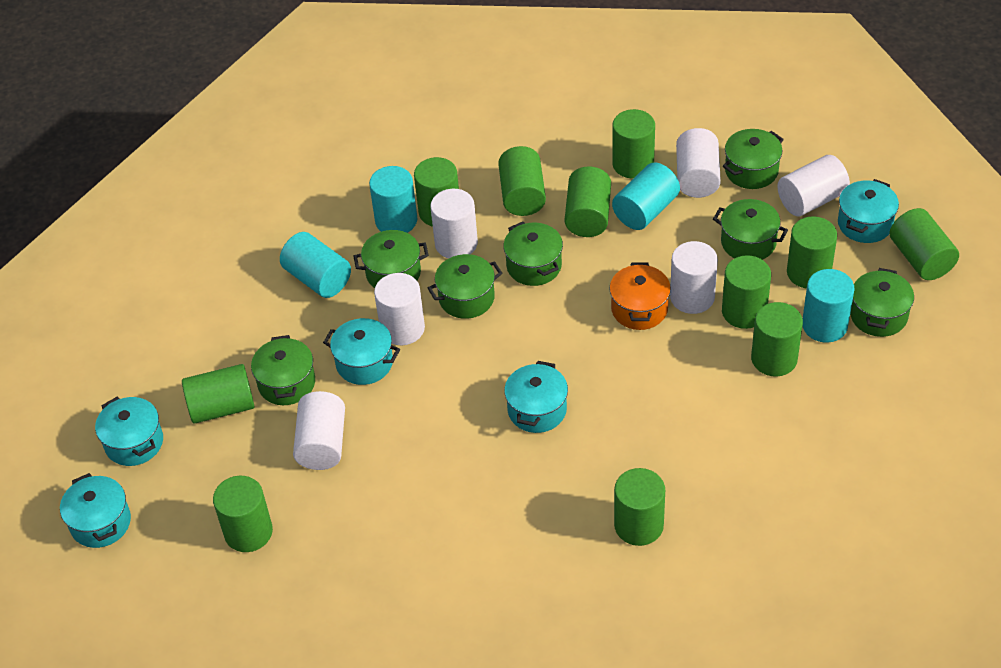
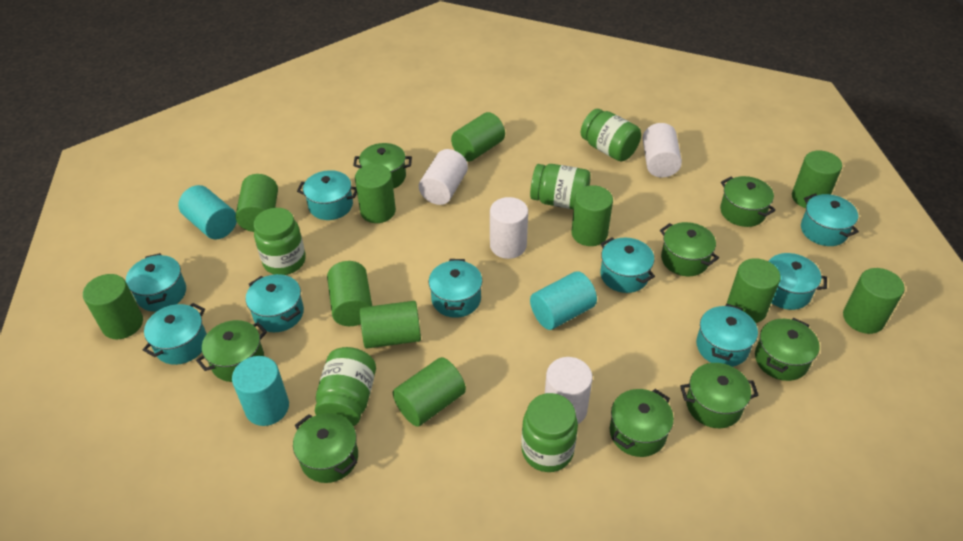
green jar: 0 -> 5
green pot: 7 -> 8
orange pot: 1 -> 0
turquoise cylinder: 4 -> 3
turquoise pot: 5 -> 9
white cylinder: 6 -> 4

